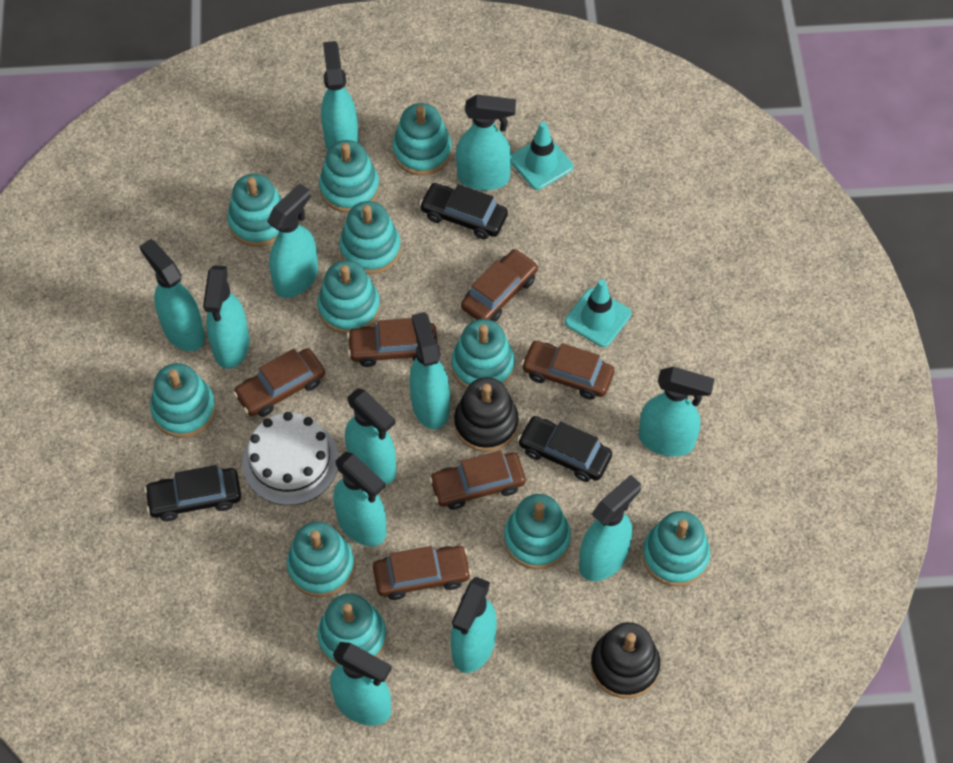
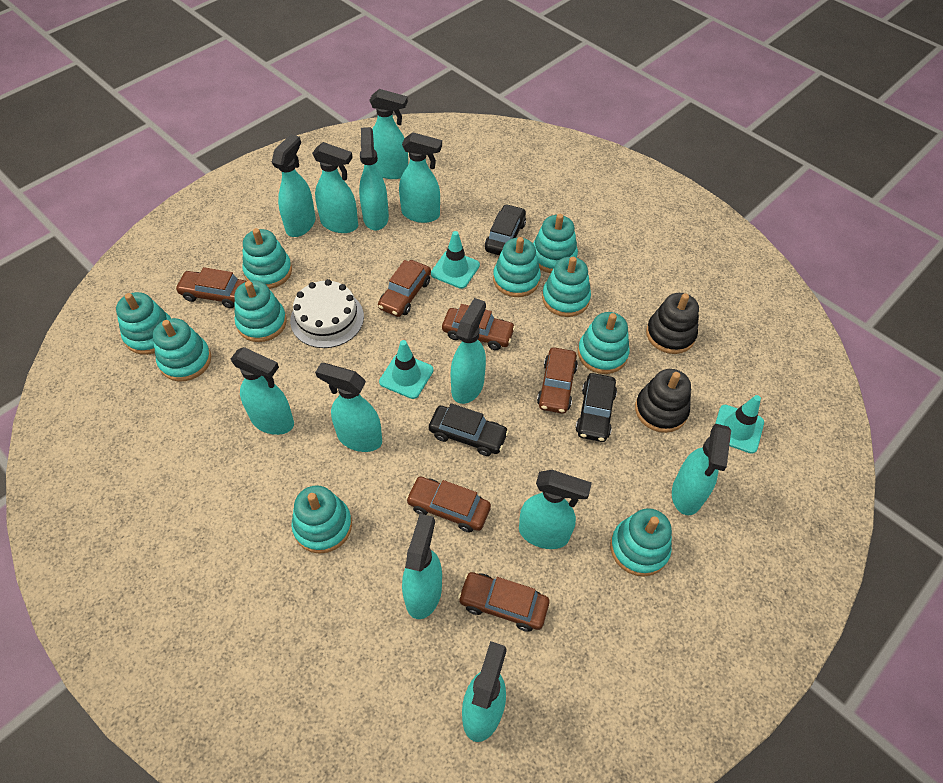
turquoise stacking toy: 11 -> 10
turquoise traffic cone: 2 -> 3

